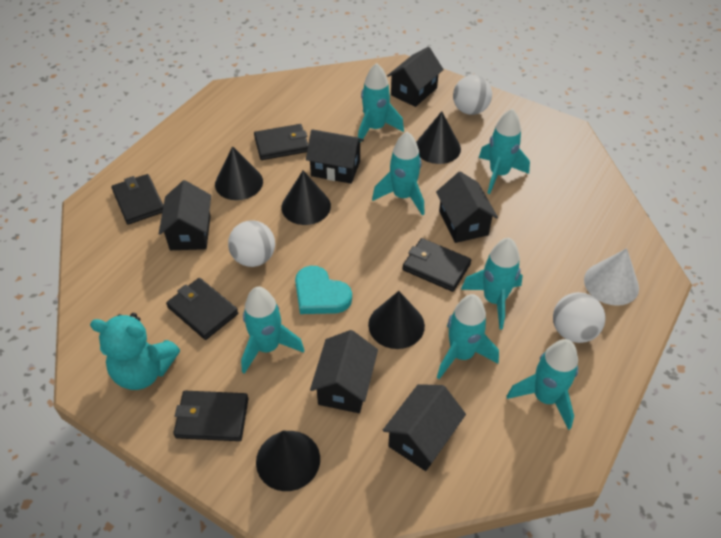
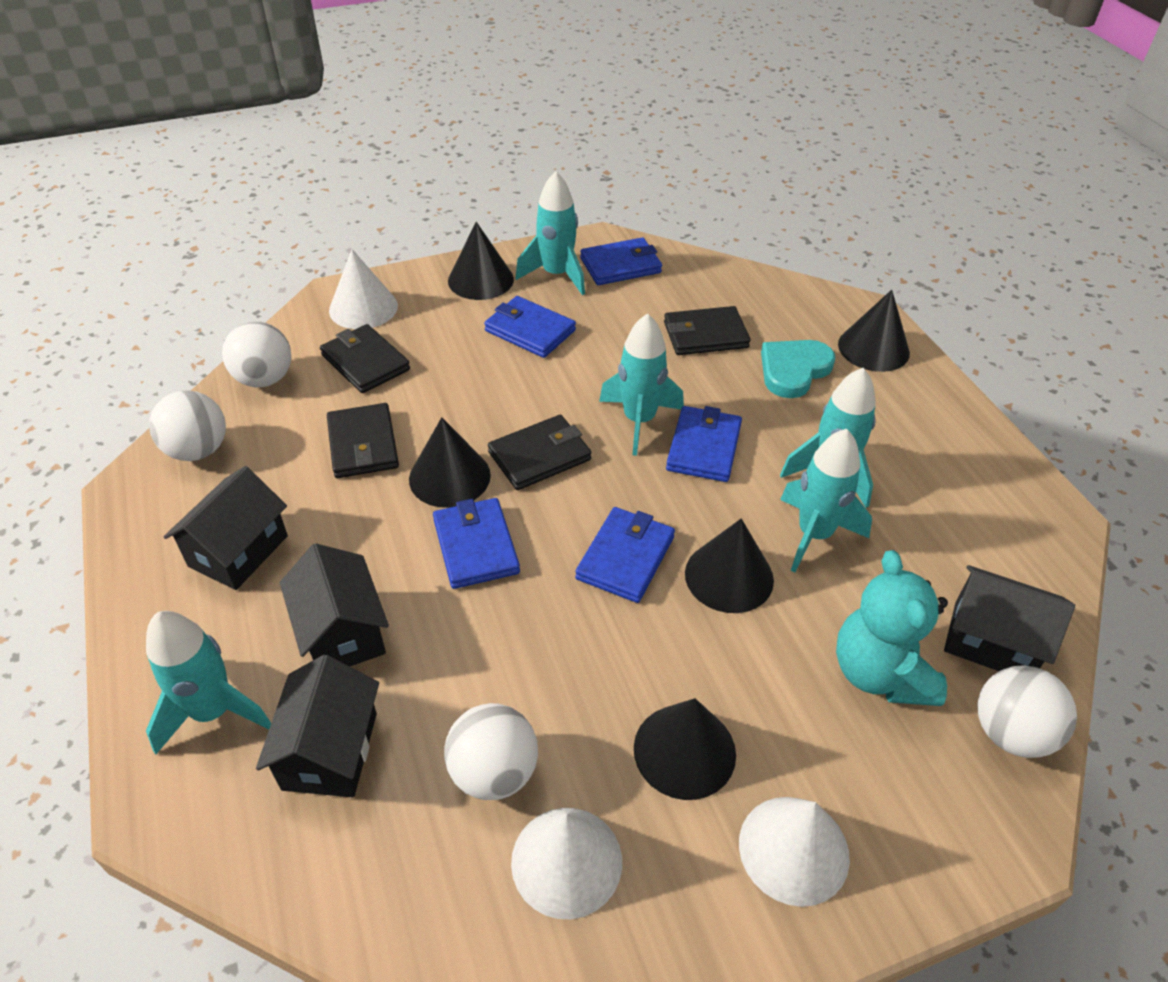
black house: 6 -> 4
black wallet: 5 -> 4
blue wallet: 0 -> 5
turquoise rocket: 7 -> 5
white ball: 3 -> 4
white cone: 1 -> 3

